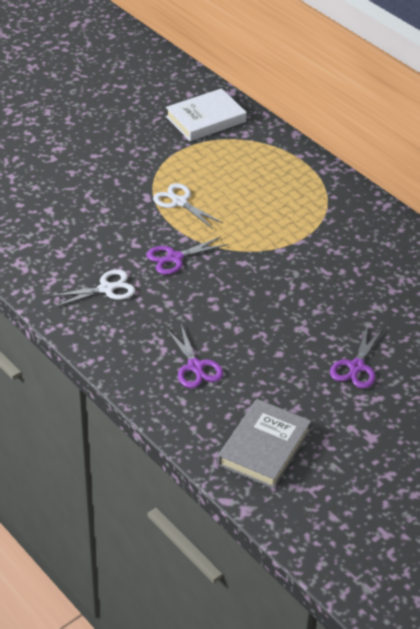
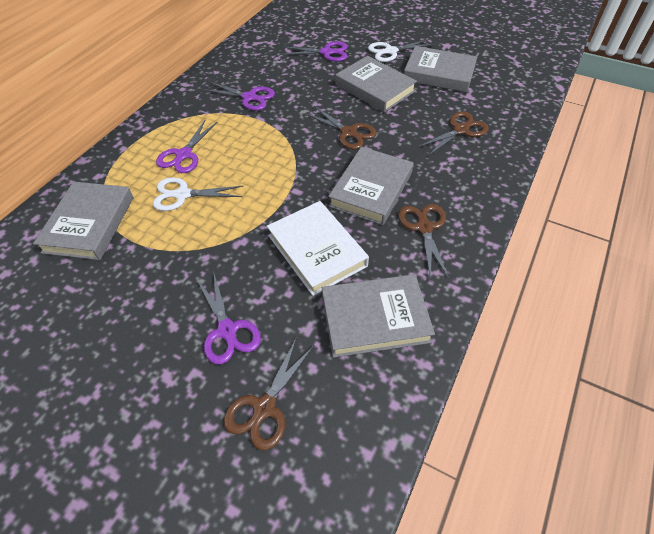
brown scissors: 0 -> 4
grey book: 1 -> 5
purple scissors: 3 -> 4

